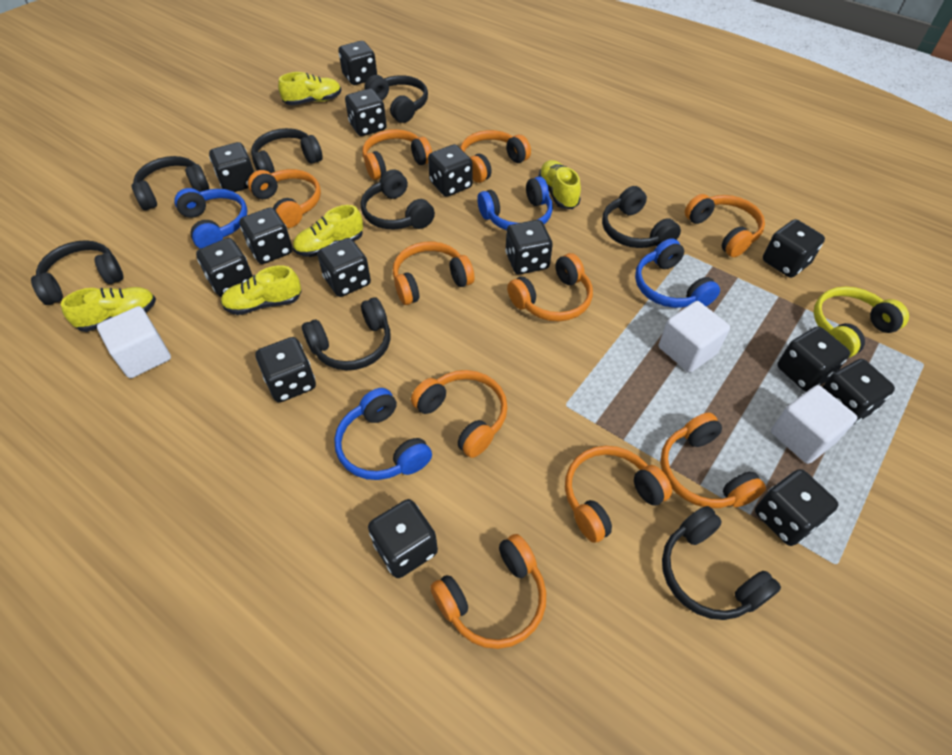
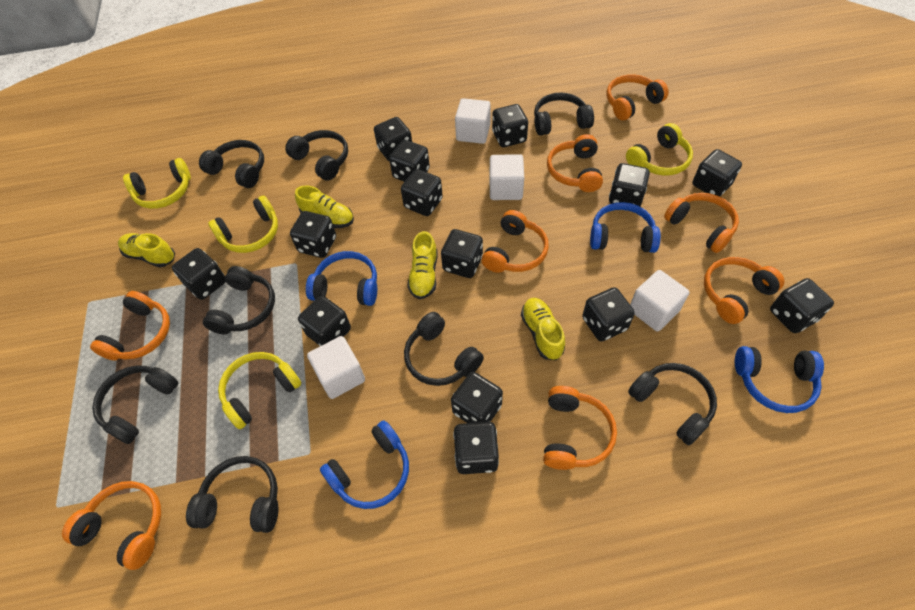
orange headphones: 10 -> 8
white cube: 3 -> 4
yellow headphones: 1 -> 4
yellow shoe: 5 -> 4

